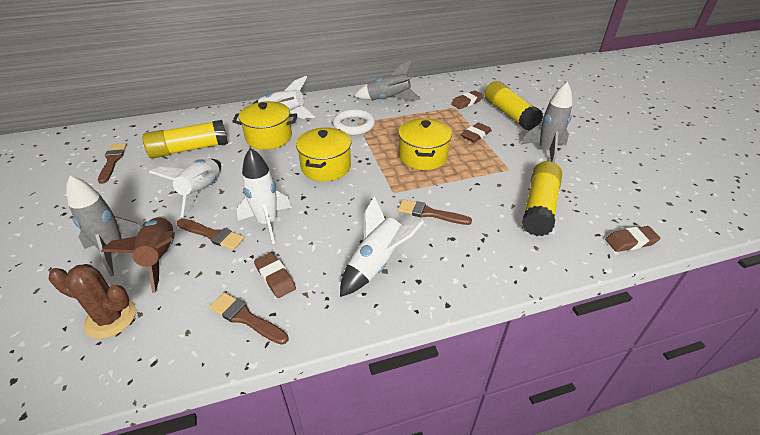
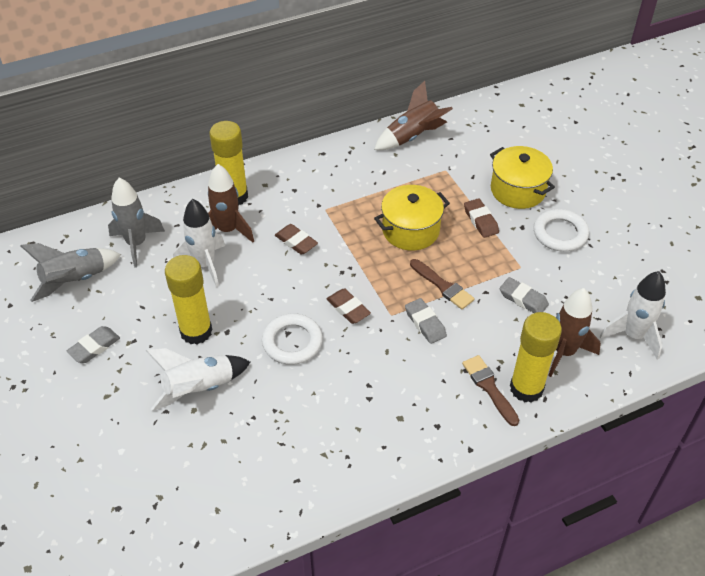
brown brush: 4 -> 2
brown cactus: 1 -> 0
brown eraser: 4 -> 3
brown rocket: 1 -> 3
grey eraser: 0 -> 3
grey rocket: 3 -> 2
white ring: 1 -> 2
white rocket: 4 -> 3
yellow pot: 3 -> 2

